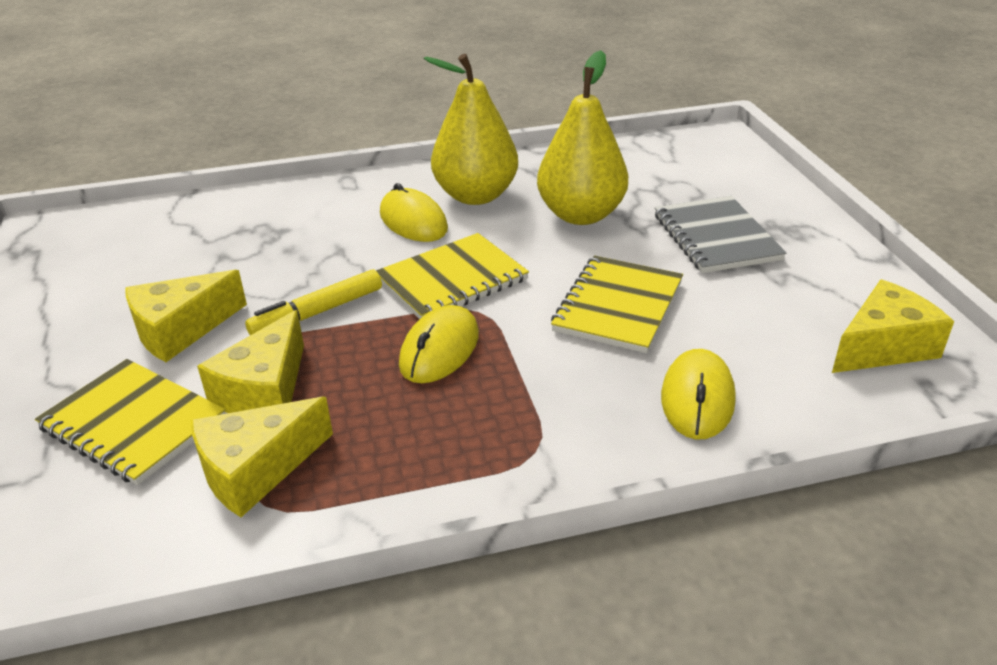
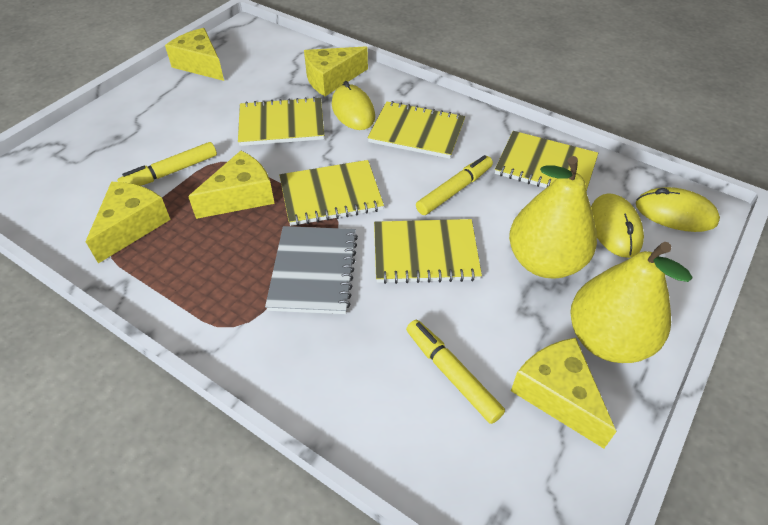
yellow cheese: 4 -> 5
yellow marker: 1 -> 3
yellow notebook: 3 -> 5

